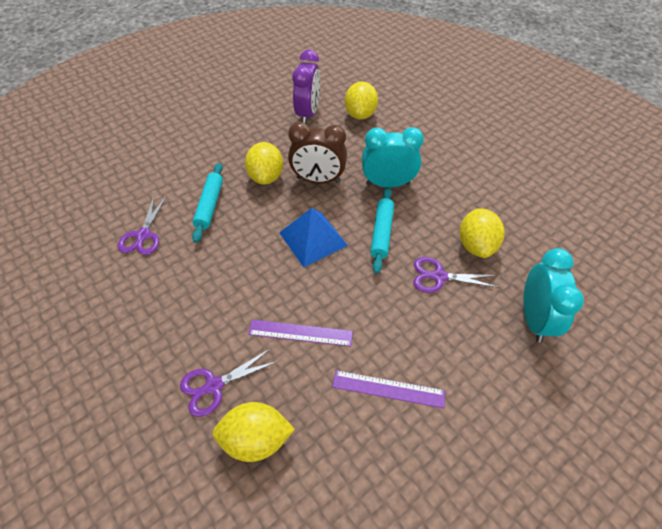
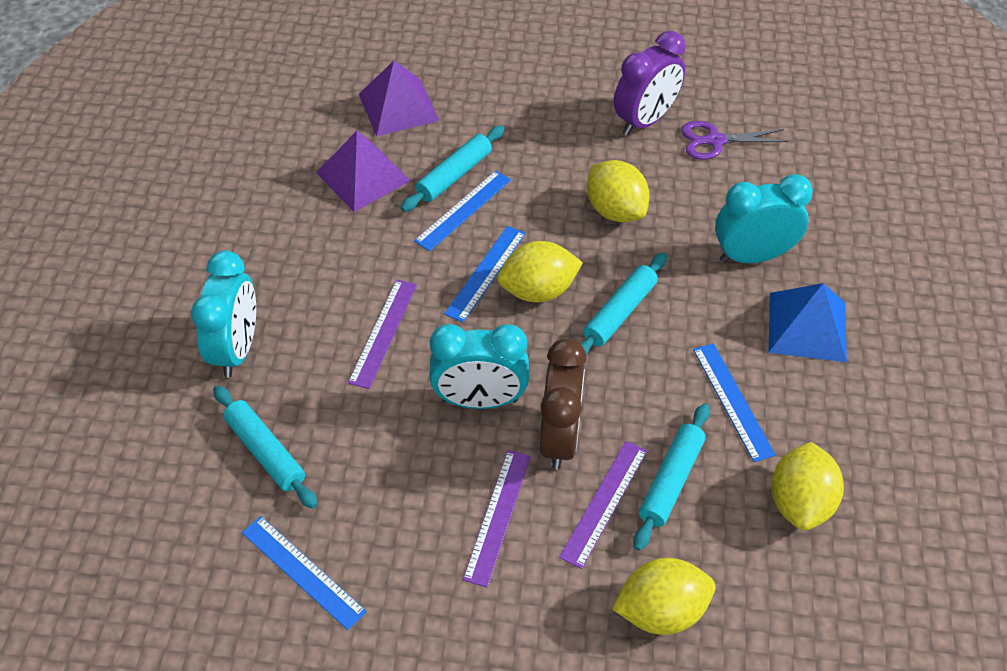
blue ruler: 0 -> 4
purple pyramid: 0 -> 2
purple ruler: 2 -> 3
purple scissors: 3 -> 1
turquoise clock: 2 -> 3
turquoise rolling pin: 2 -> 4

